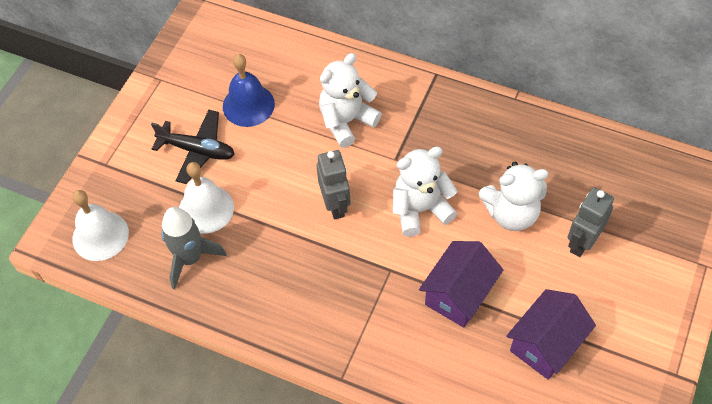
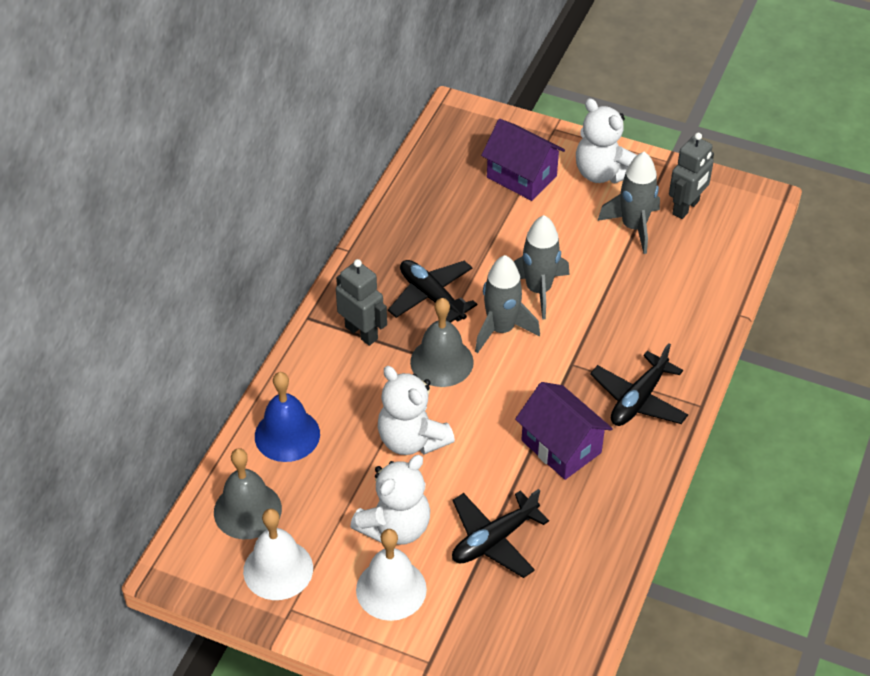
black plane: 1 -> 3
grey bell: 0 -> 2
grey rocket: 1 -> 3

